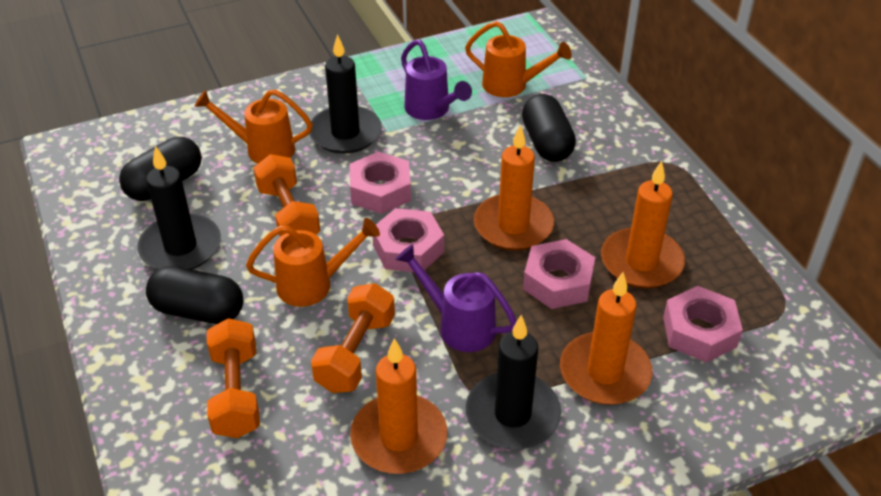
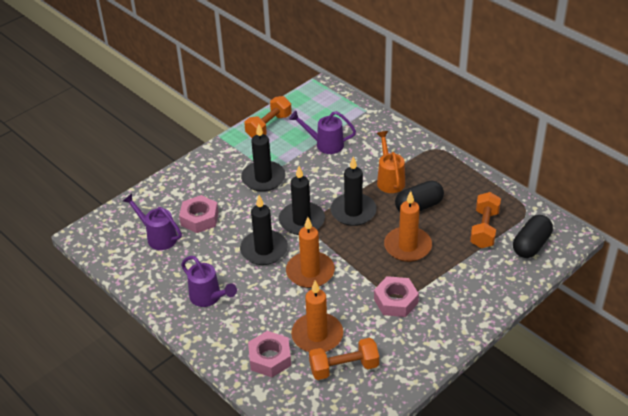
black candle: 3 -> 4
black capsule: 3 -> 2
orange candle: 4 -> 3
orange watering can: 3 -> 1
pink nut: 4 -> 3
purple watering can: 2 -> 3

